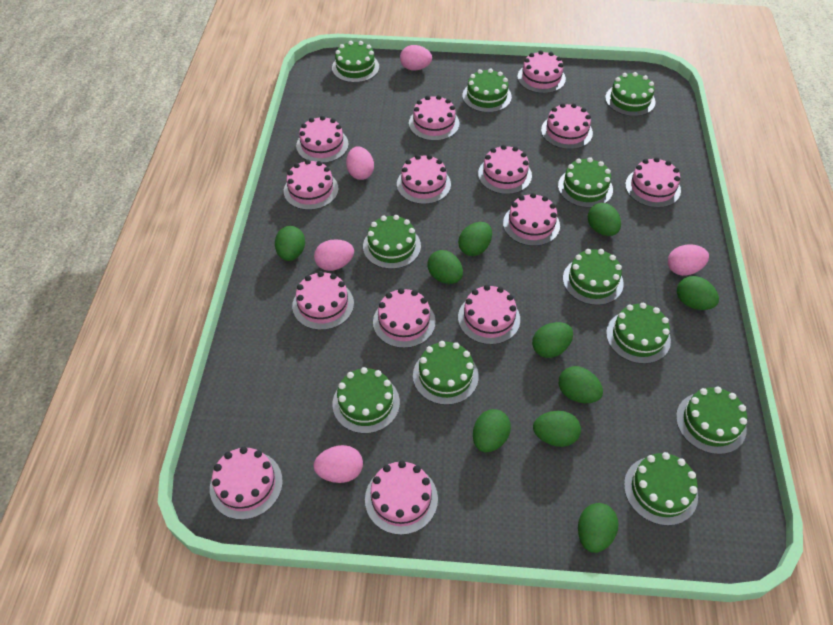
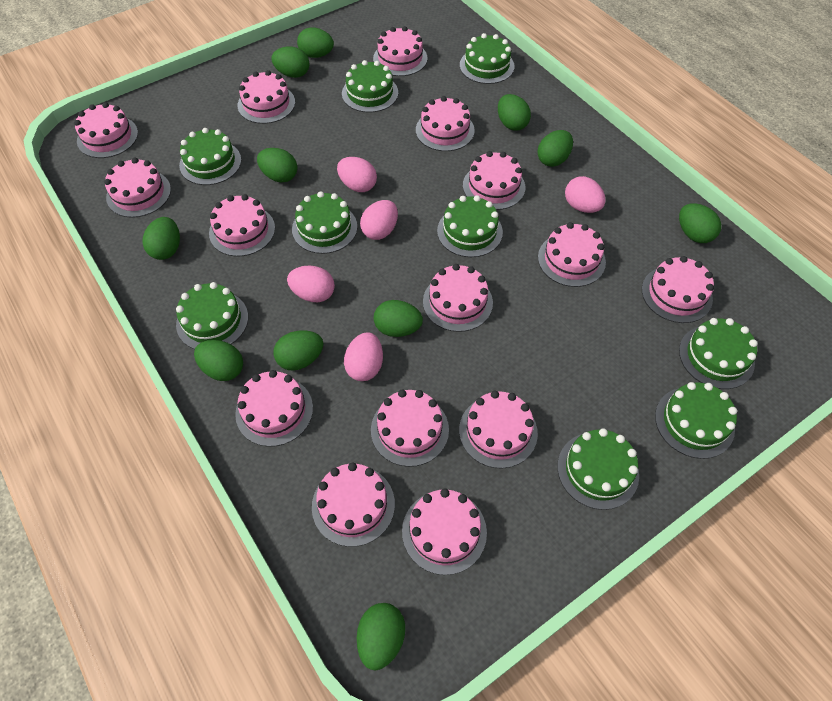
green cake: 11 -> 9
green egg: 10 -> 11
pink cake: 14 -> 15

